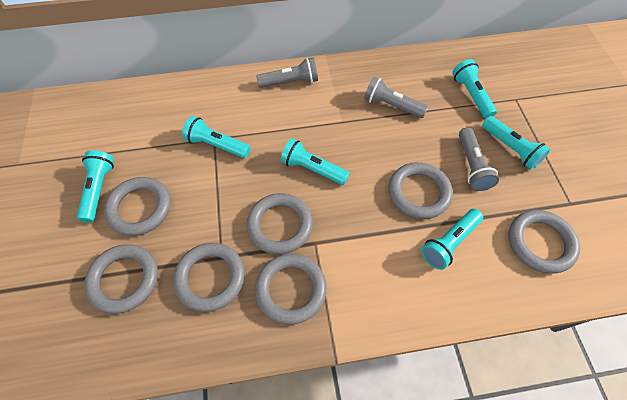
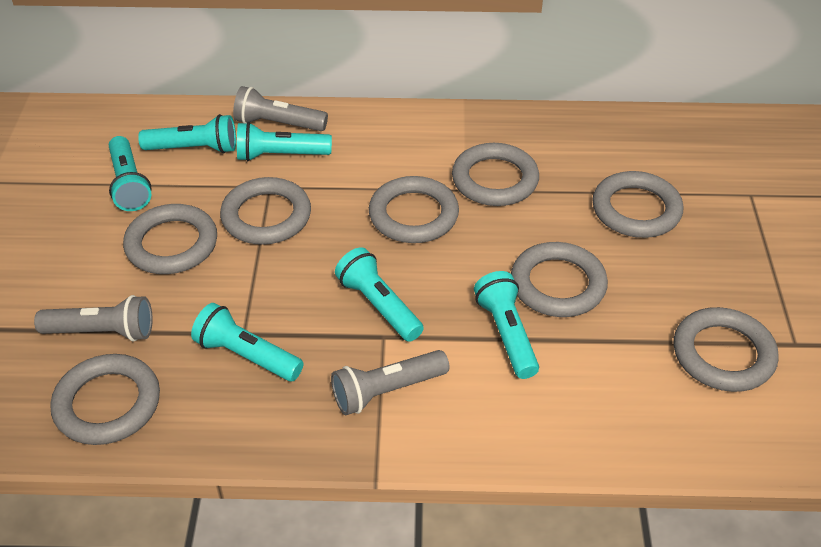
grey ring: 7 -> 8

